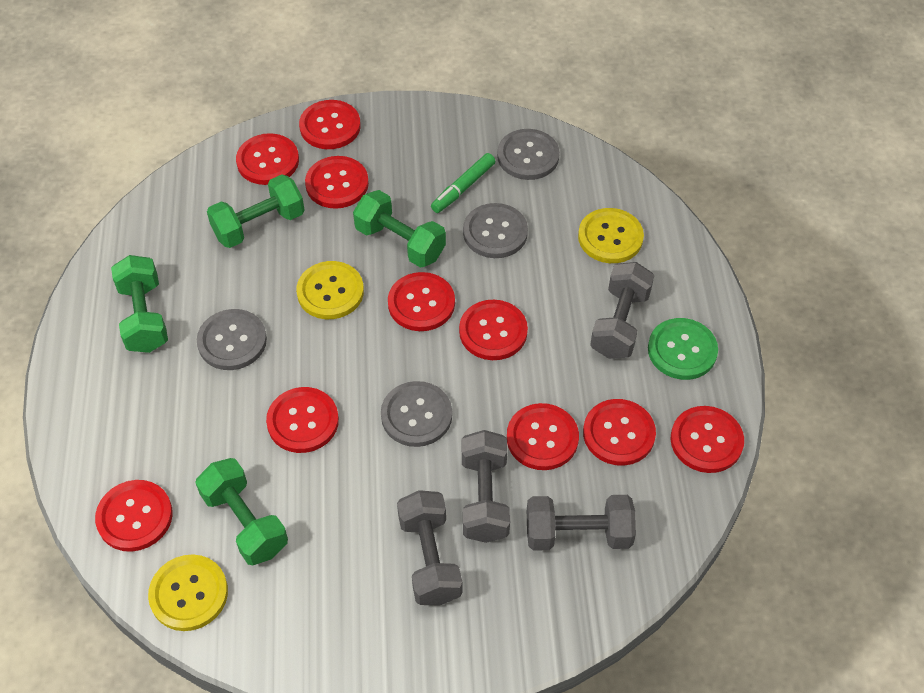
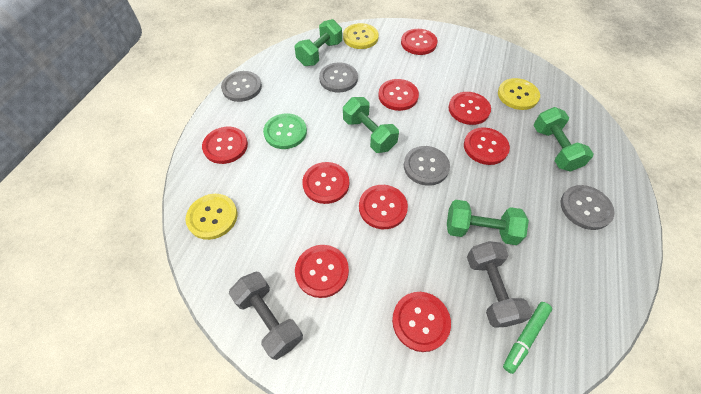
grey dumbbell: 4 -> 2
red button: 10 -> 9

